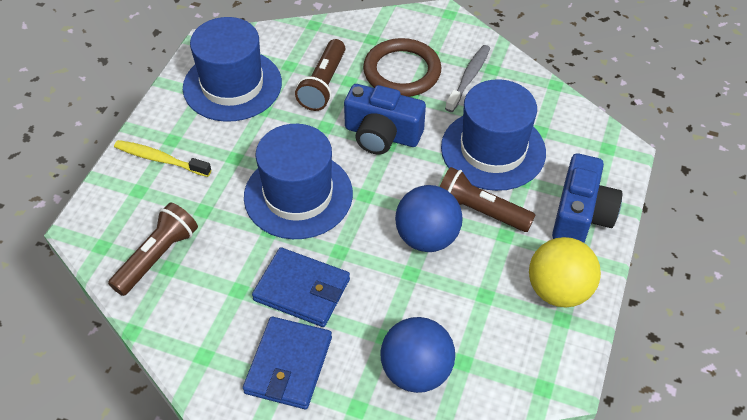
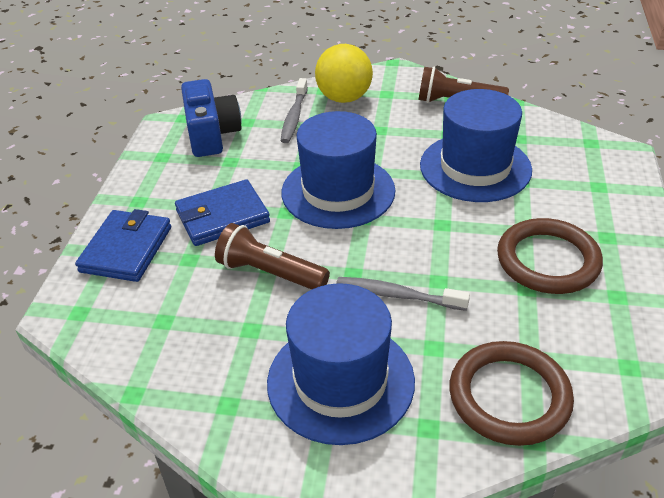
blue ball: 2 -> 0
blue camera: 2 -> 1
brown flashlight: 3 -> 2
brown ring: 1 -> 2
grey toothbrush: 1 -> 2
yellow toothbrush: 1 -> 0

